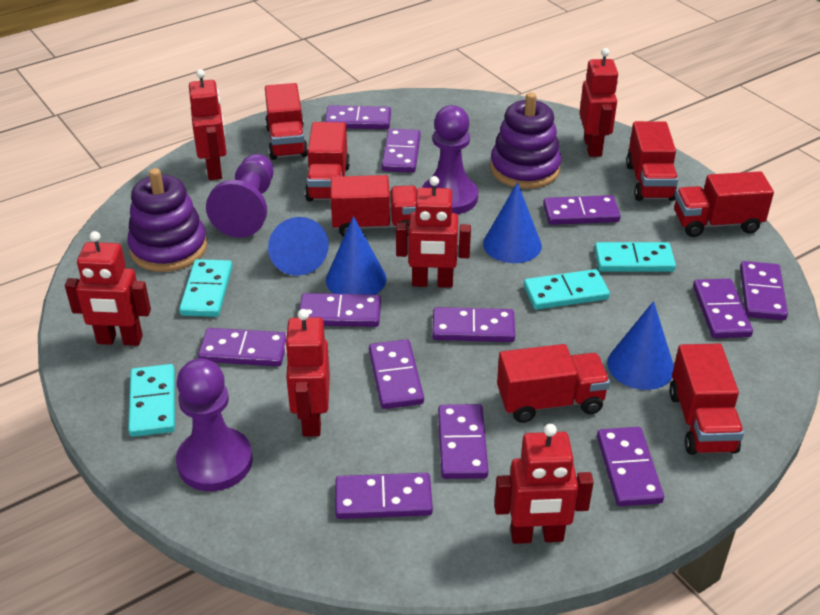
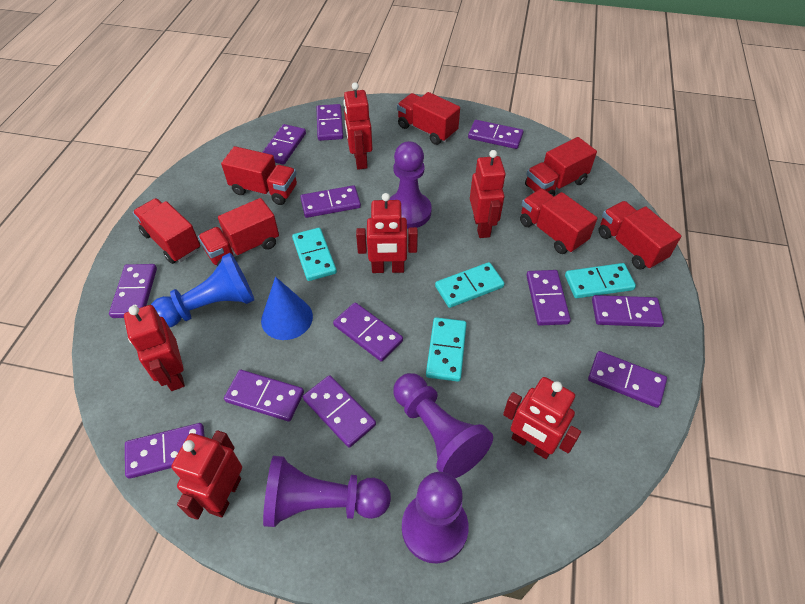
blue cone: 4 -> 1
blue pawn: 0 -> 1
purple pawn: 3 -> 4
purple stacking toy: 2 -> 0

